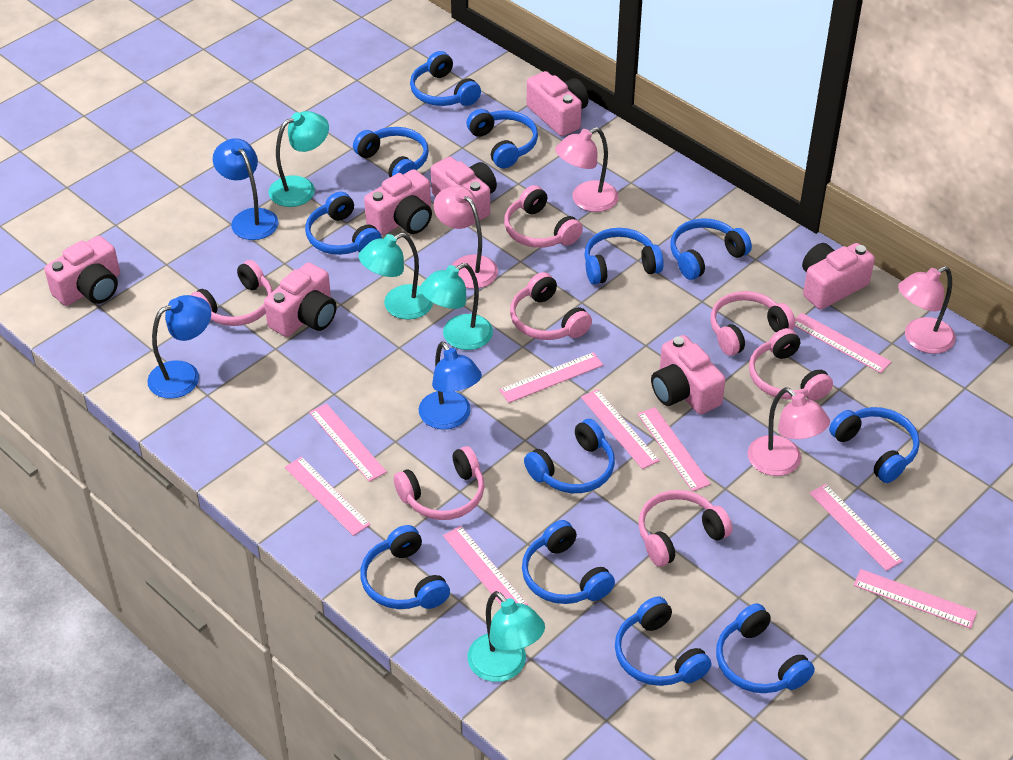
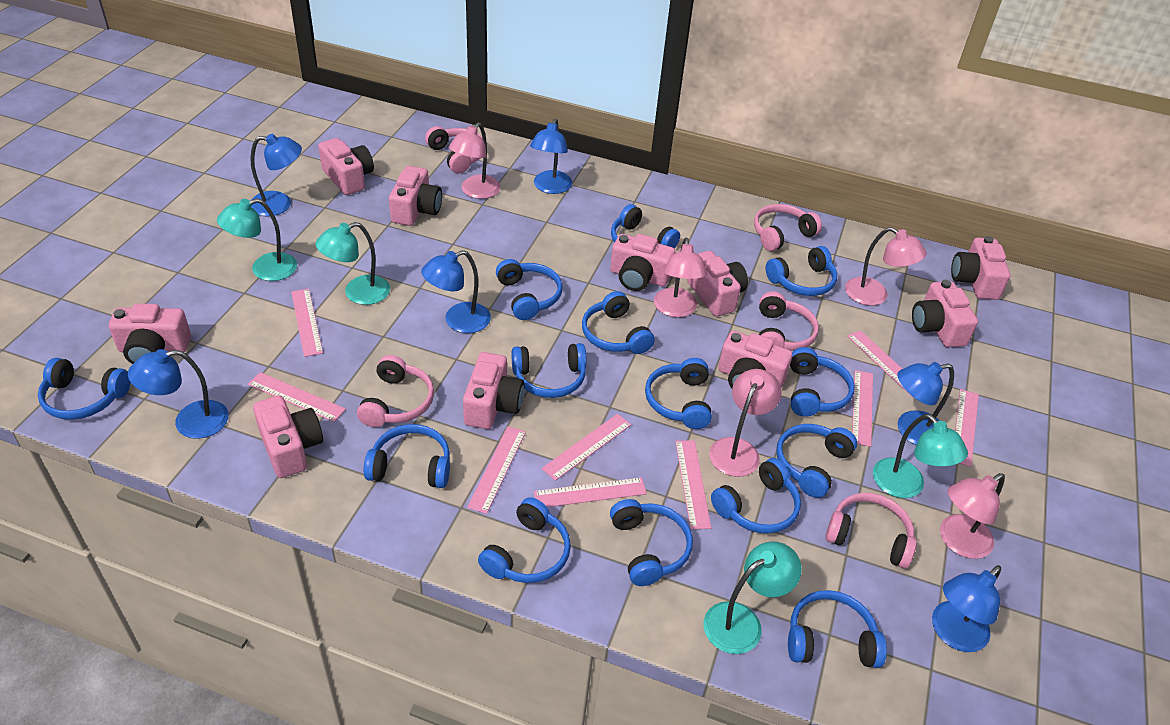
blue headphones: 12 -> 14
blue lamp: 3 -> 6
pink camera: 7 -> 10
pink headphones: 7 -> 5
pink lamp: 4 -> 5

